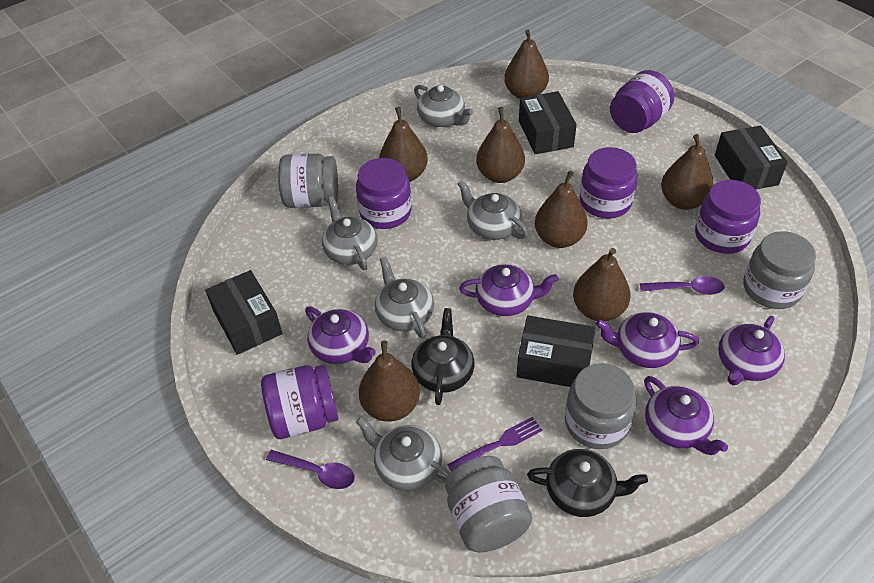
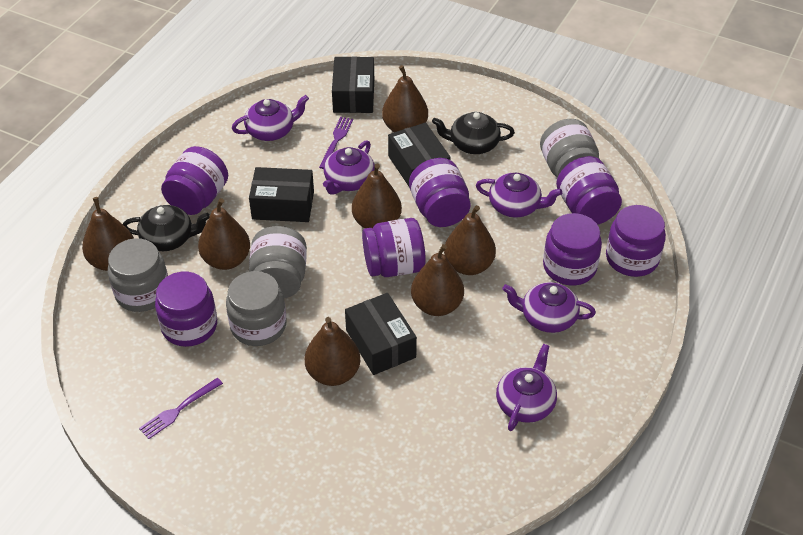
grey teapot: 5 -> 0
purple fork: 1 -> 2
purple jar: 5 -> 7
purple spoon: 2 -> 0

